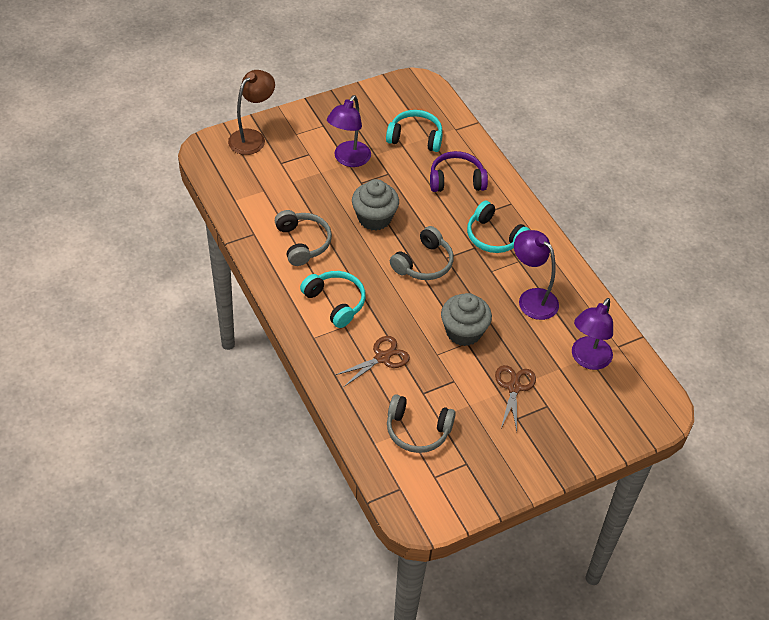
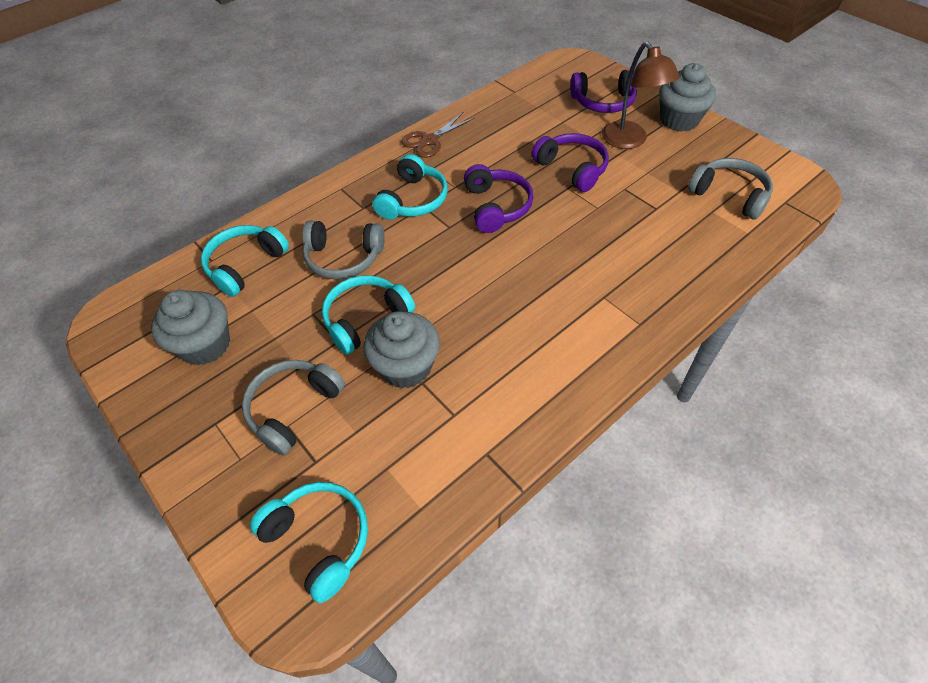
brown scissors: 2 -> 1
grey cupcake: 2 -> 3
purple headphones: 1 -> 3
purple lamp: 3 -> 0
turquoise headphones: 3 -> 4

